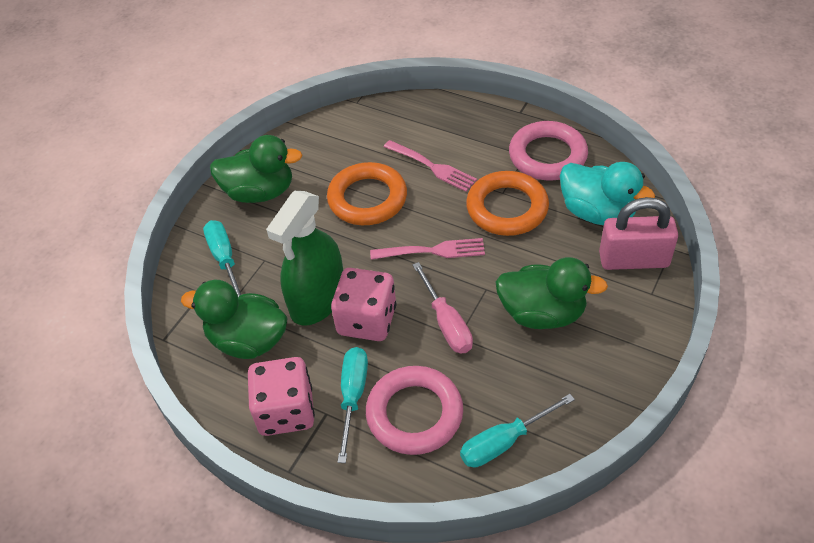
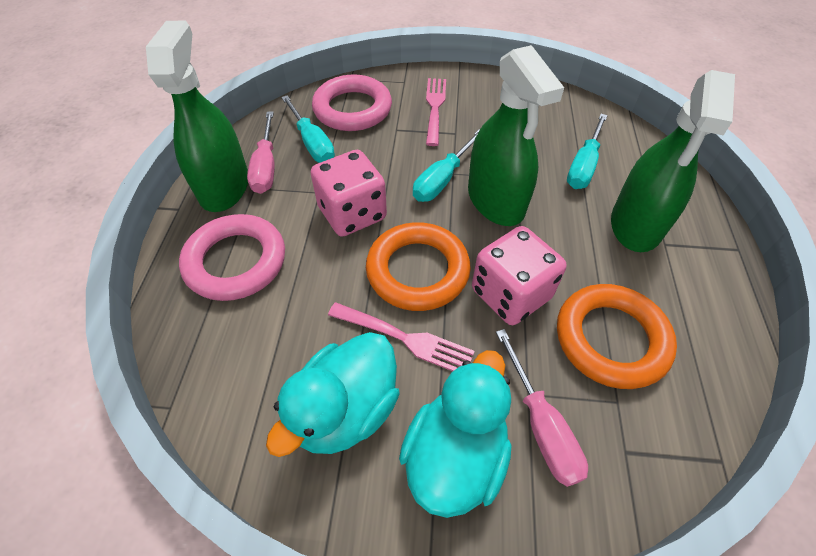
green duck: 3 -> 0
green spray bottle: 1 -> 3
pink padlock: 1 -> 0
pink screwdriver: 1 -> 2
turquoise duck: 1 -> 2

